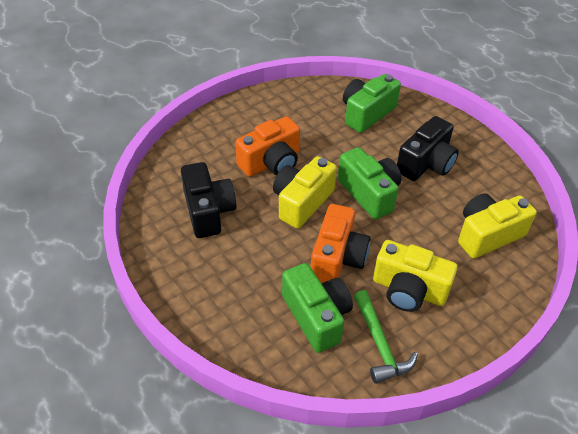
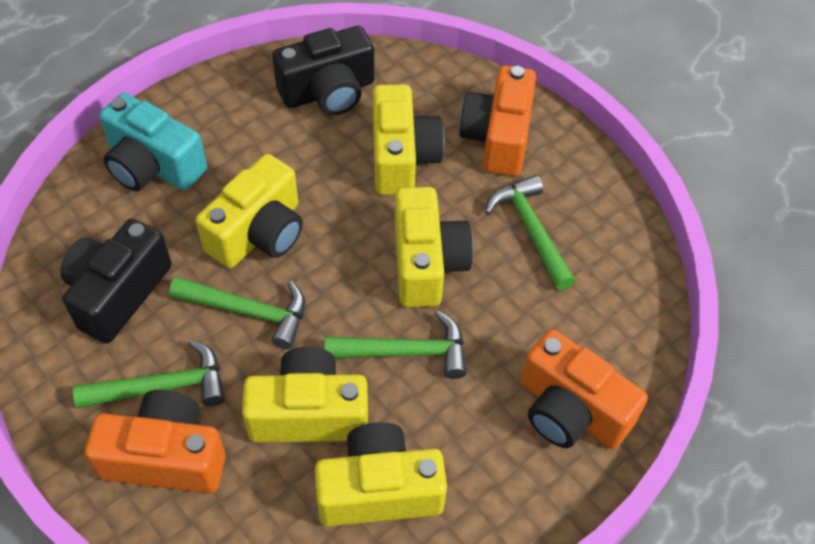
green camera: 3 -> 0
green hammer: 1 -> 4
orange camera: 2 -> 3
turquoise camera: 0 -> 1
yellow camera: 3 -> 5

